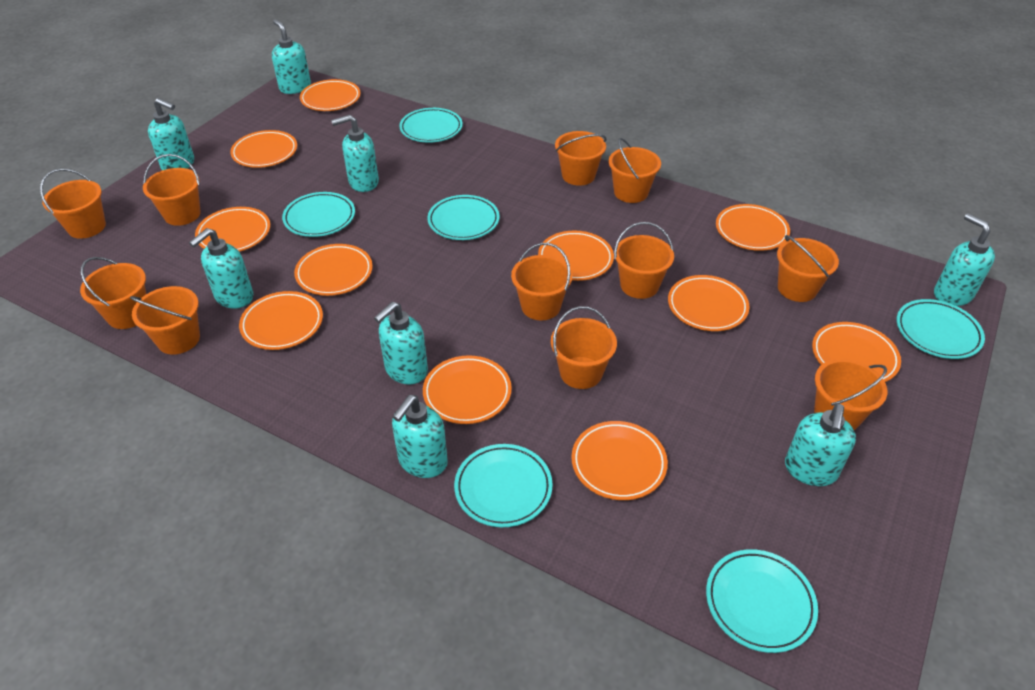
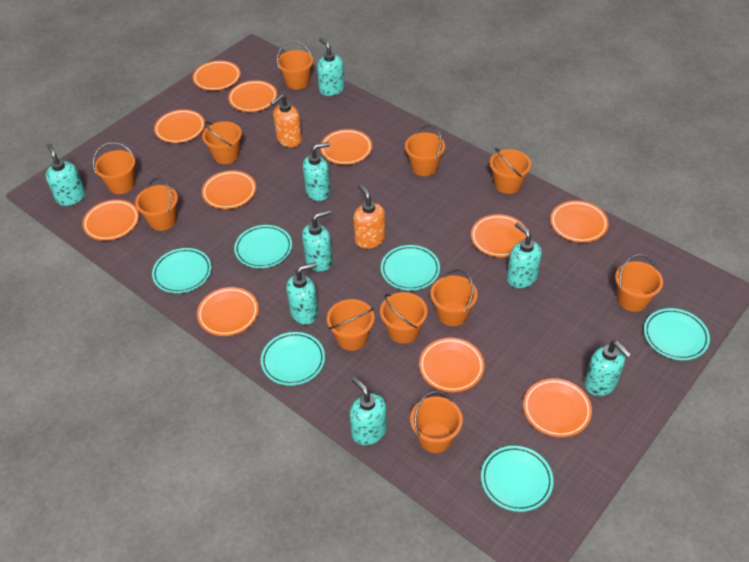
orange soap dispenser: 0 -> 2

